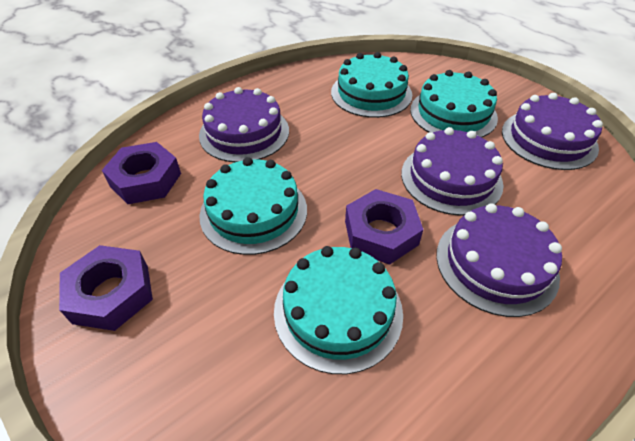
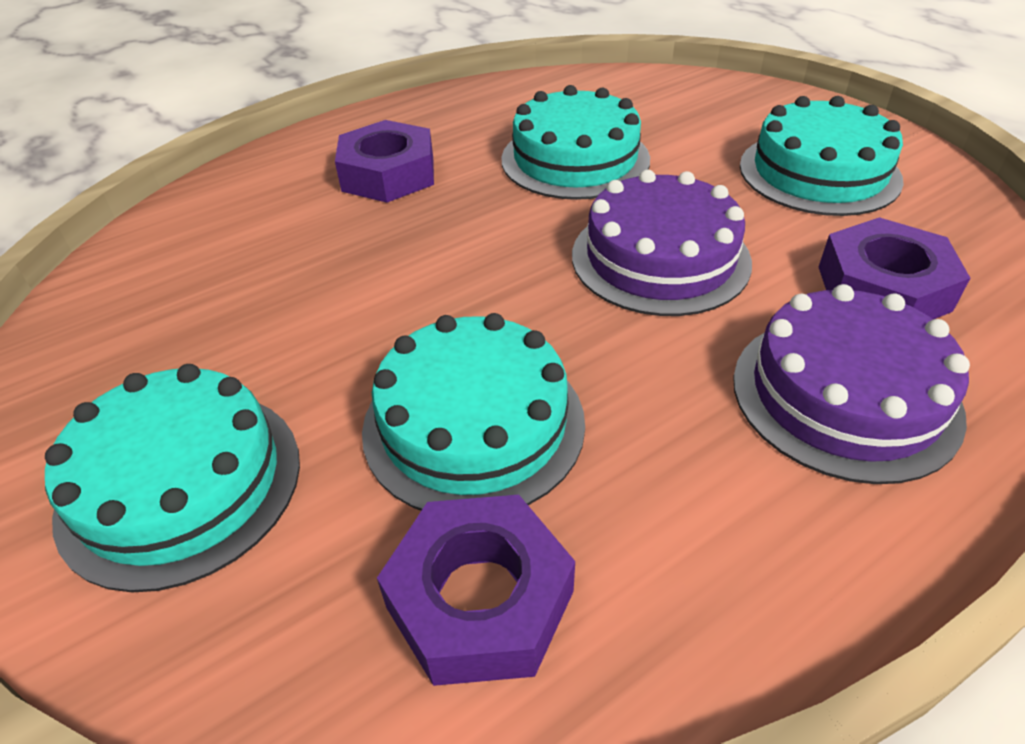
purple cake: 4 -> 2

